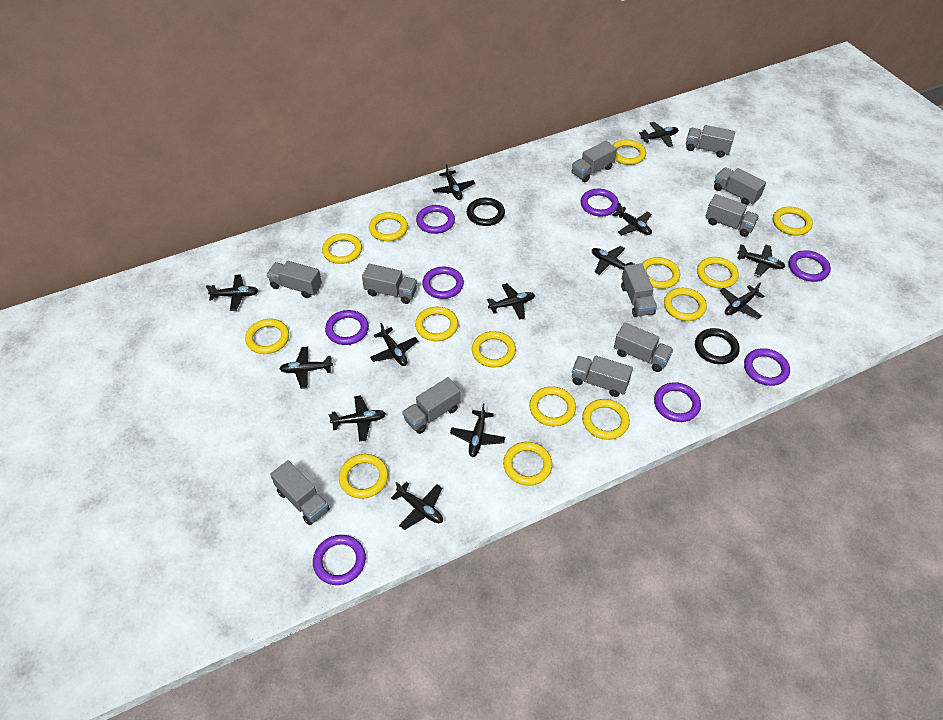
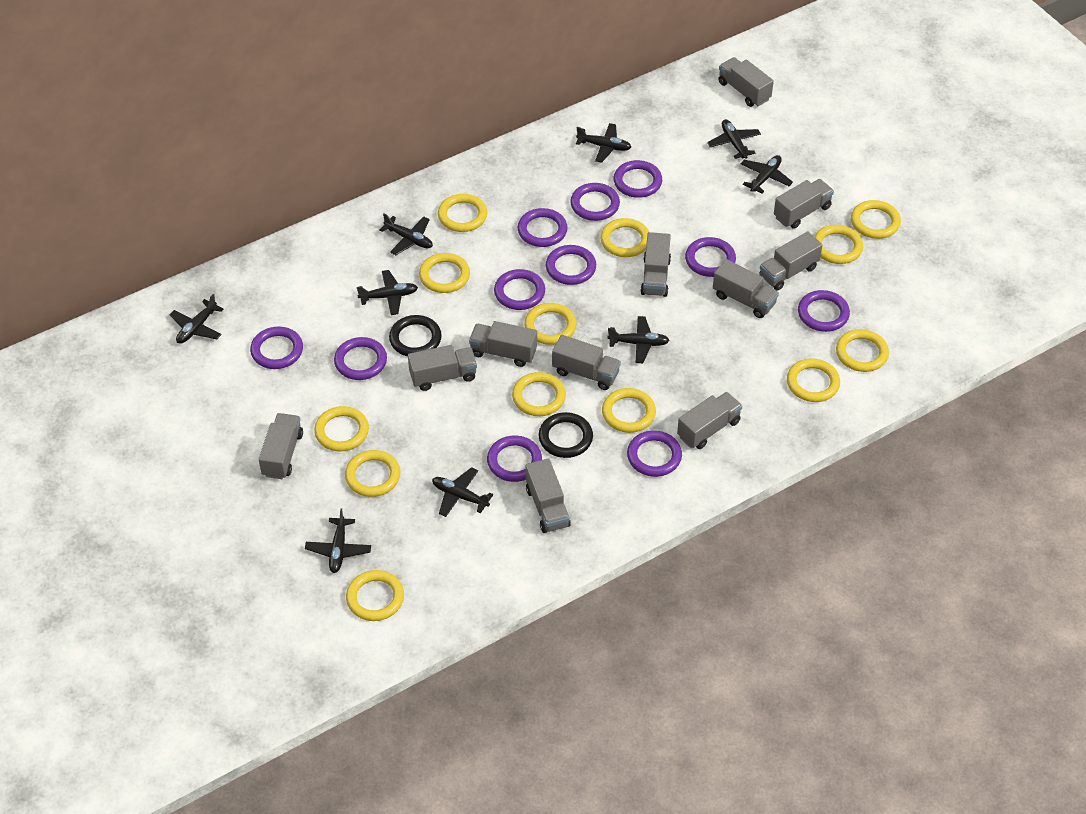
black plane: 13 -> 9
purple ring: 8 -> 11
yellow ring: 14 -> 13

